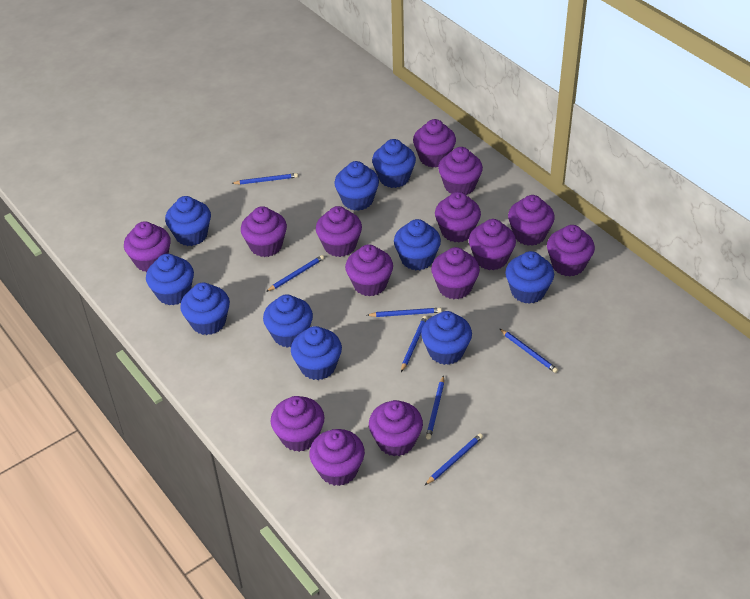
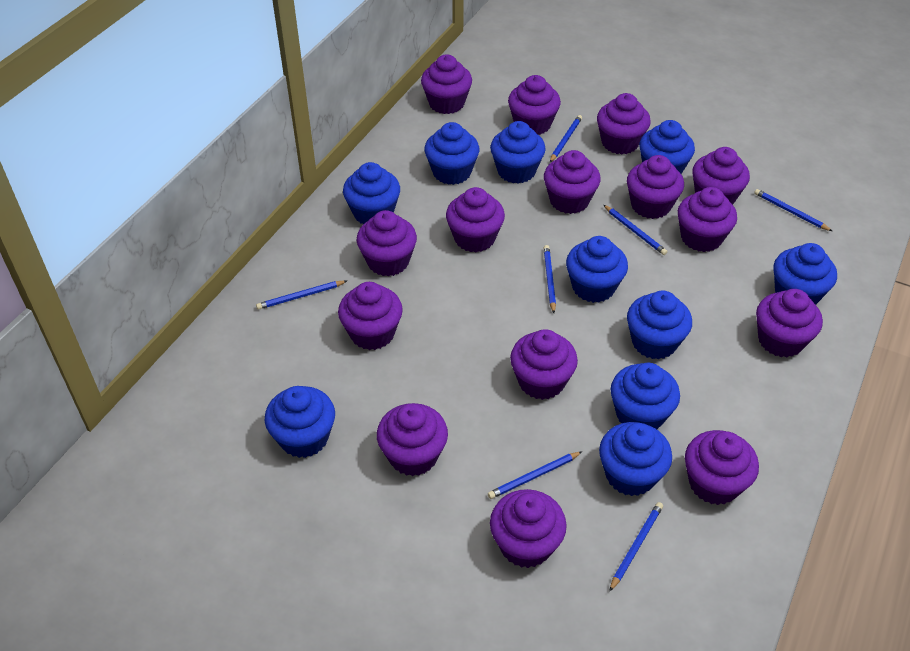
purple cupcake: 14 -> 15

